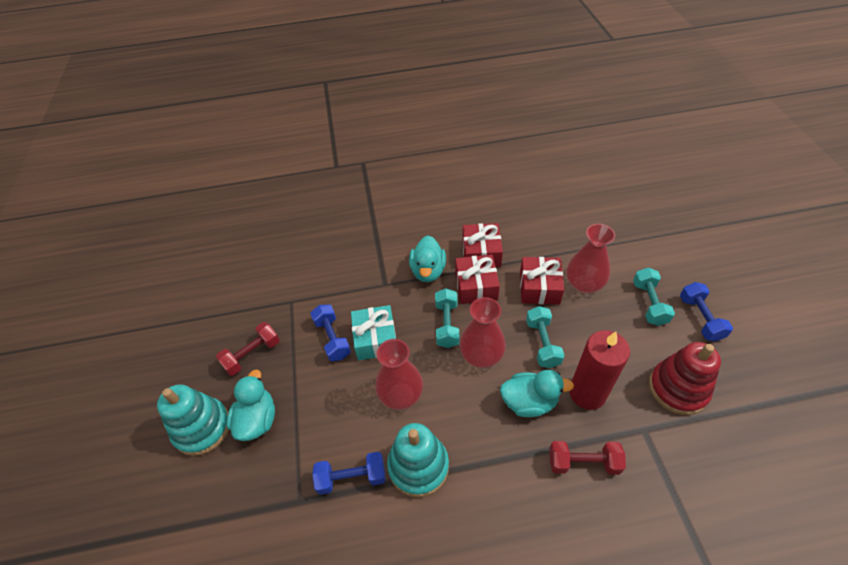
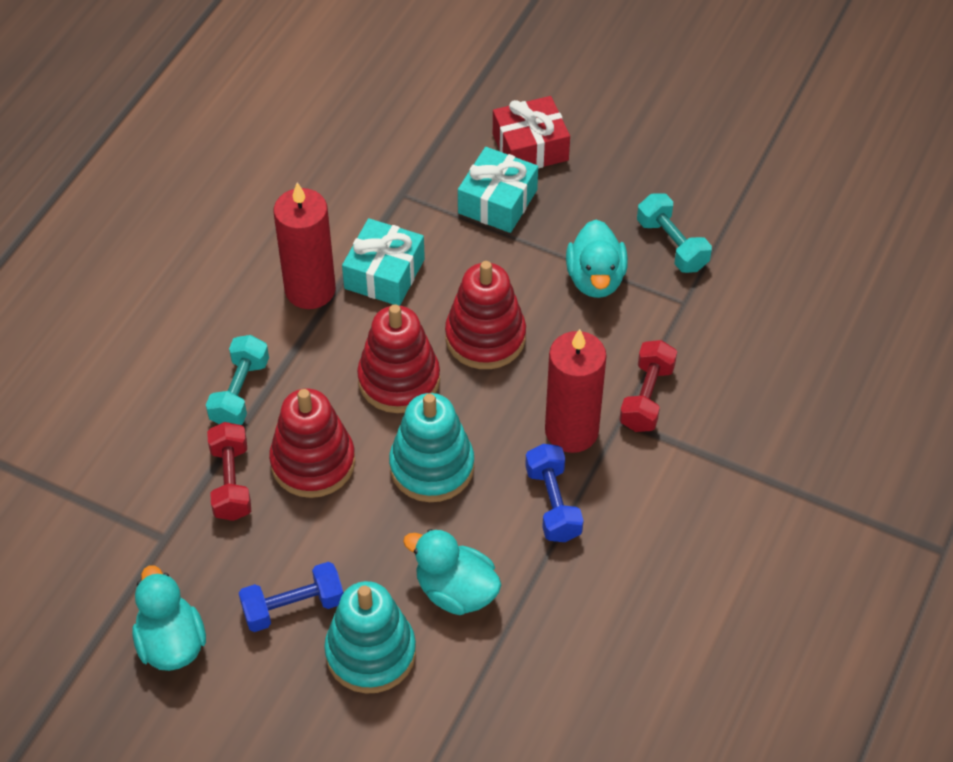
blue dumbbell: 3 -> 2
red candle: 1 -> 2
red gift: 3 -> 1
red stacking toy: 1 -> 3
red vase: 3 -> 0
turquoise dumbbell: 3 -> 2
turquoise gift: 1 -> 2

